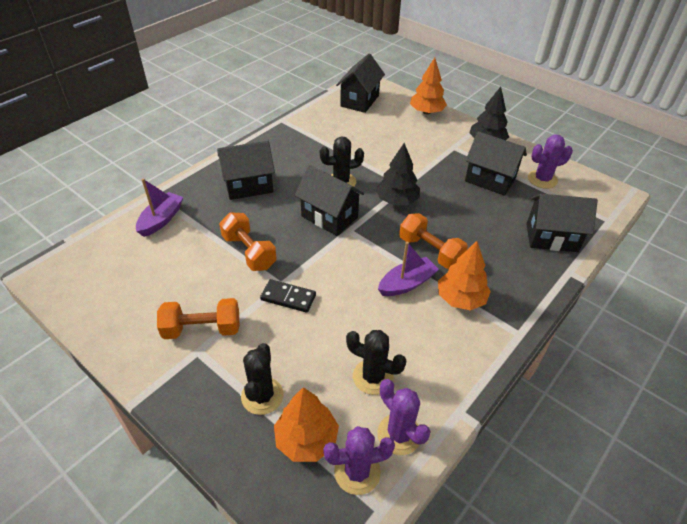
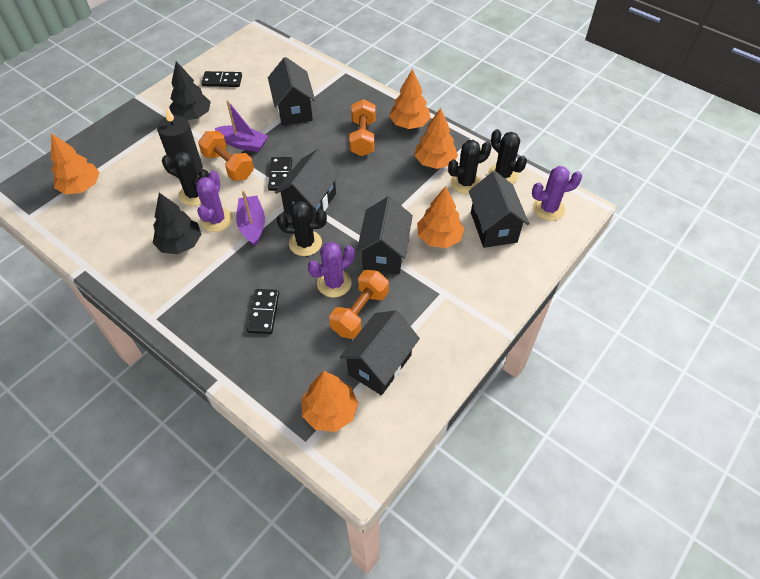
black cactus: 3 -> 4
black candle: 0 -> 1
black domino: 1 -> 3
orange tree: 3 -> 5

